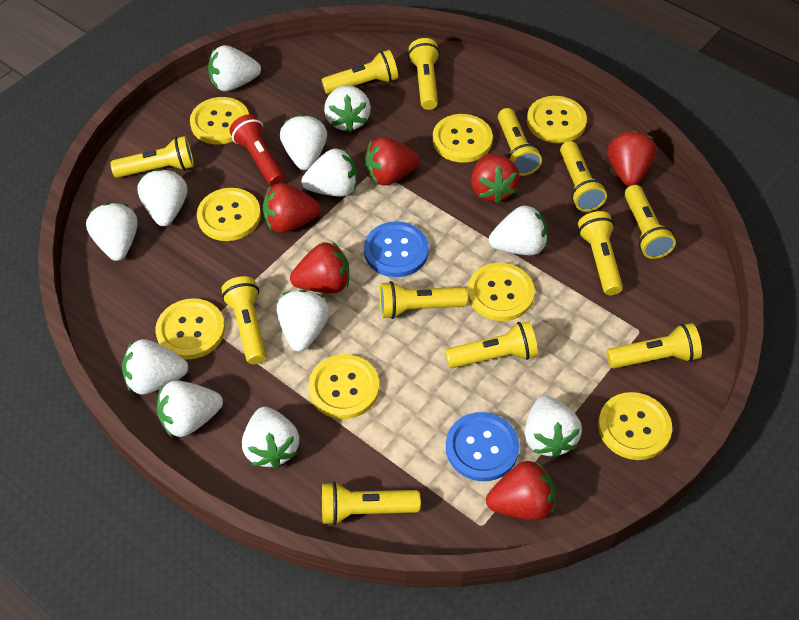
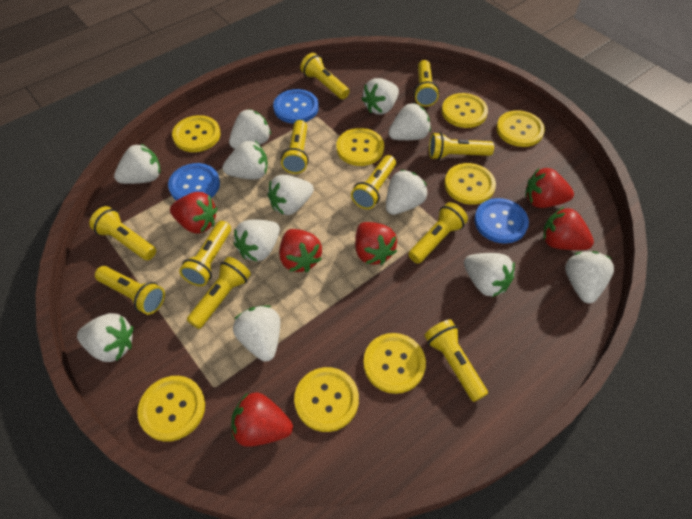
blue button: 2 -> 3
red flashlight: 1 -> 0
yellow flashlight: 12 -> 11

